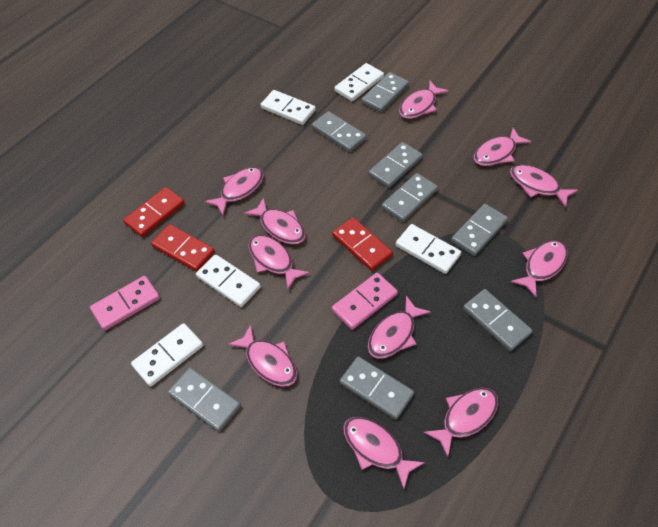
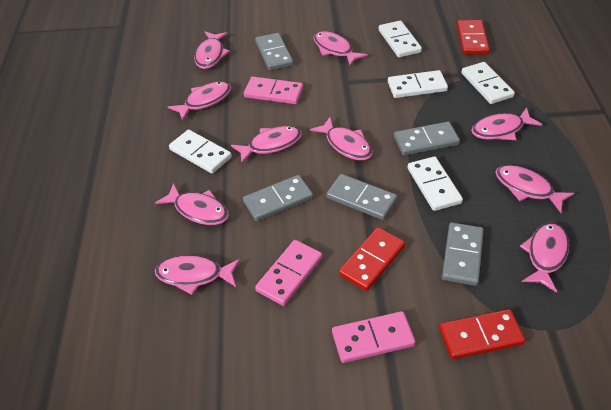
grey domino: 8 -> 5
pink domino: 2 -> 3
pink fish: 11 -> 10

